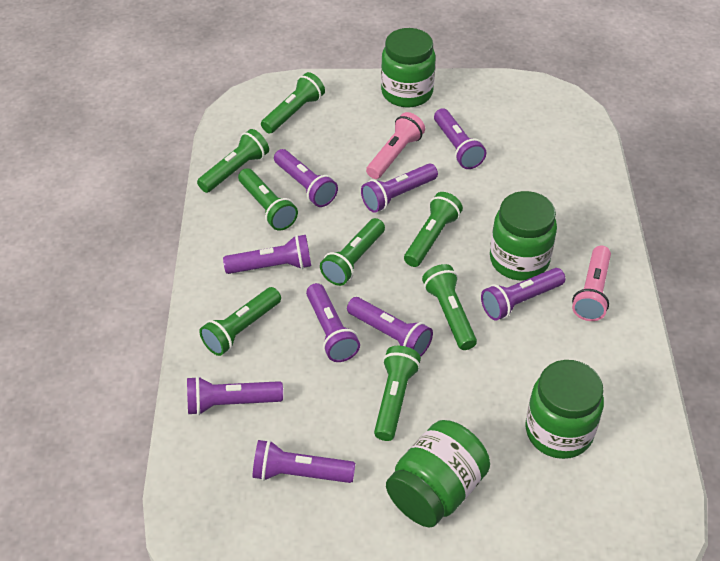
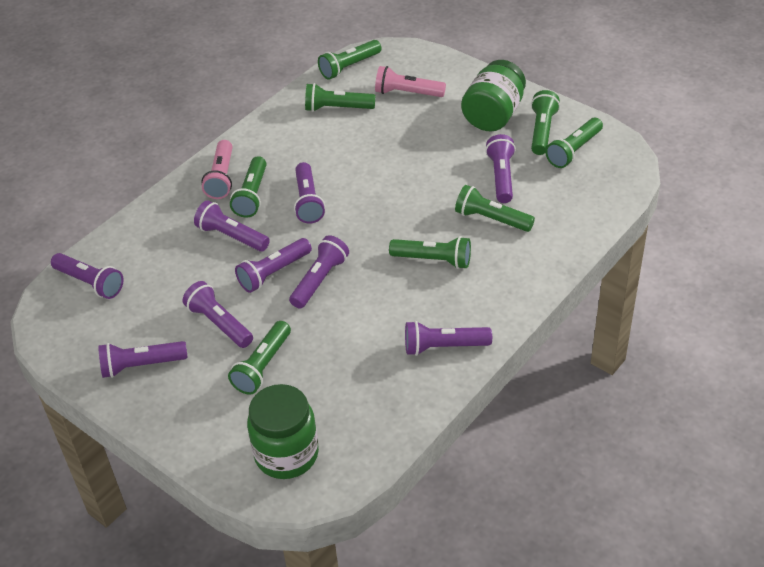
green jar: 4 -> 2

